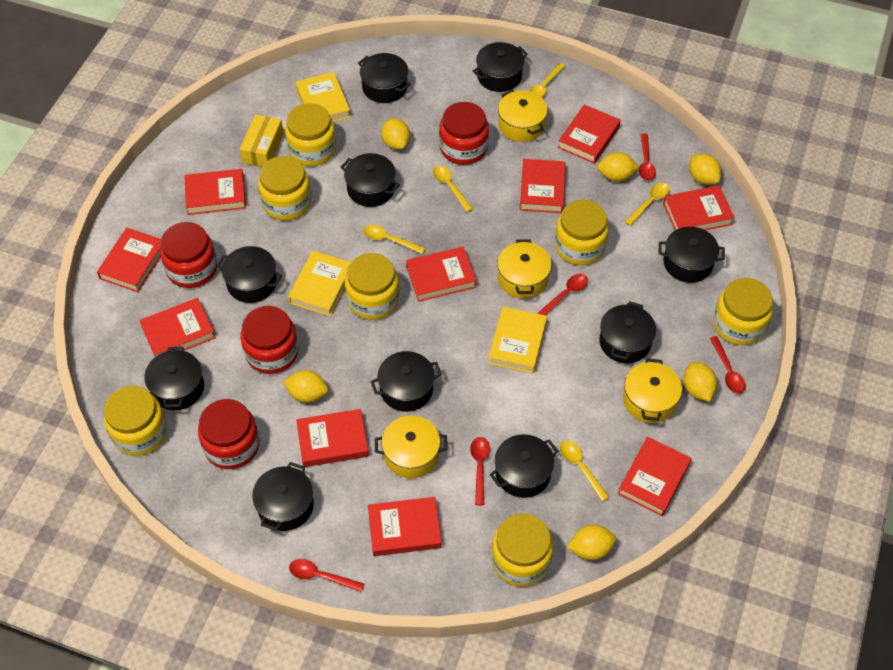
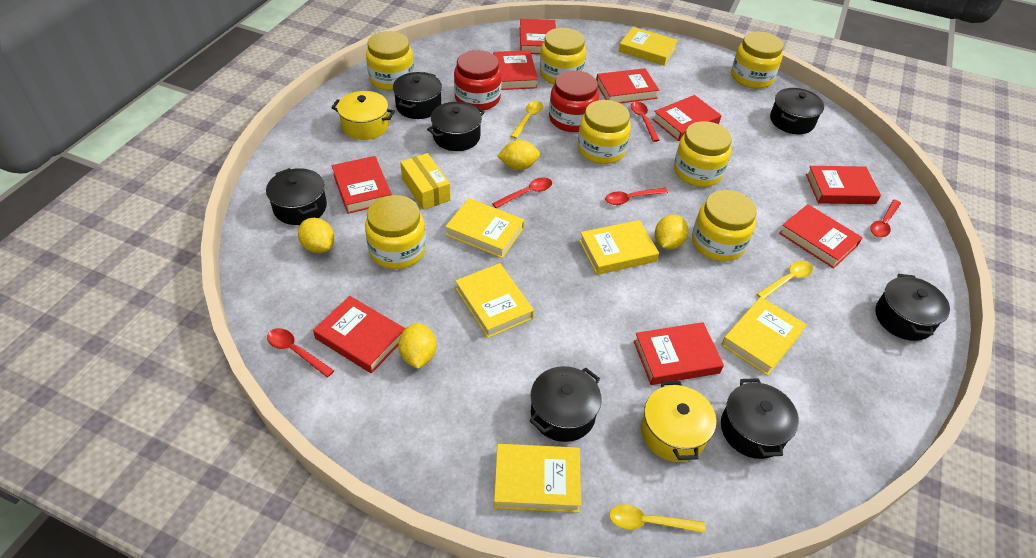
black pot: 10 -> 7
red book: 10 -> 9
red jar: 4 -> 2
yellow book: 3 -> 6
yellow lemon: 6 -> 4
yellow pot: 4 -> 2
yellow spoon: 5 -> 3

